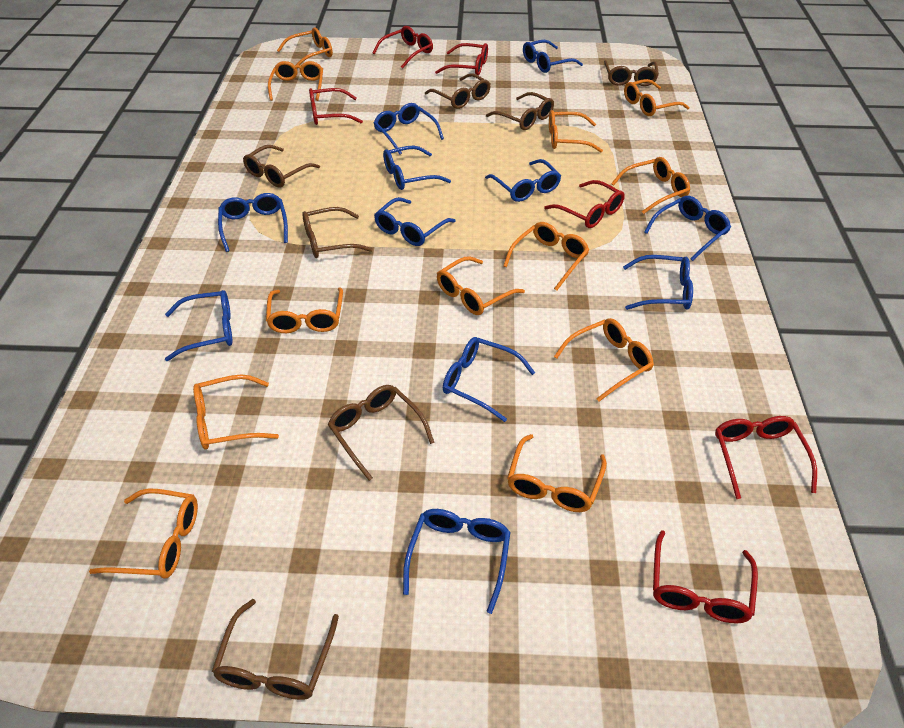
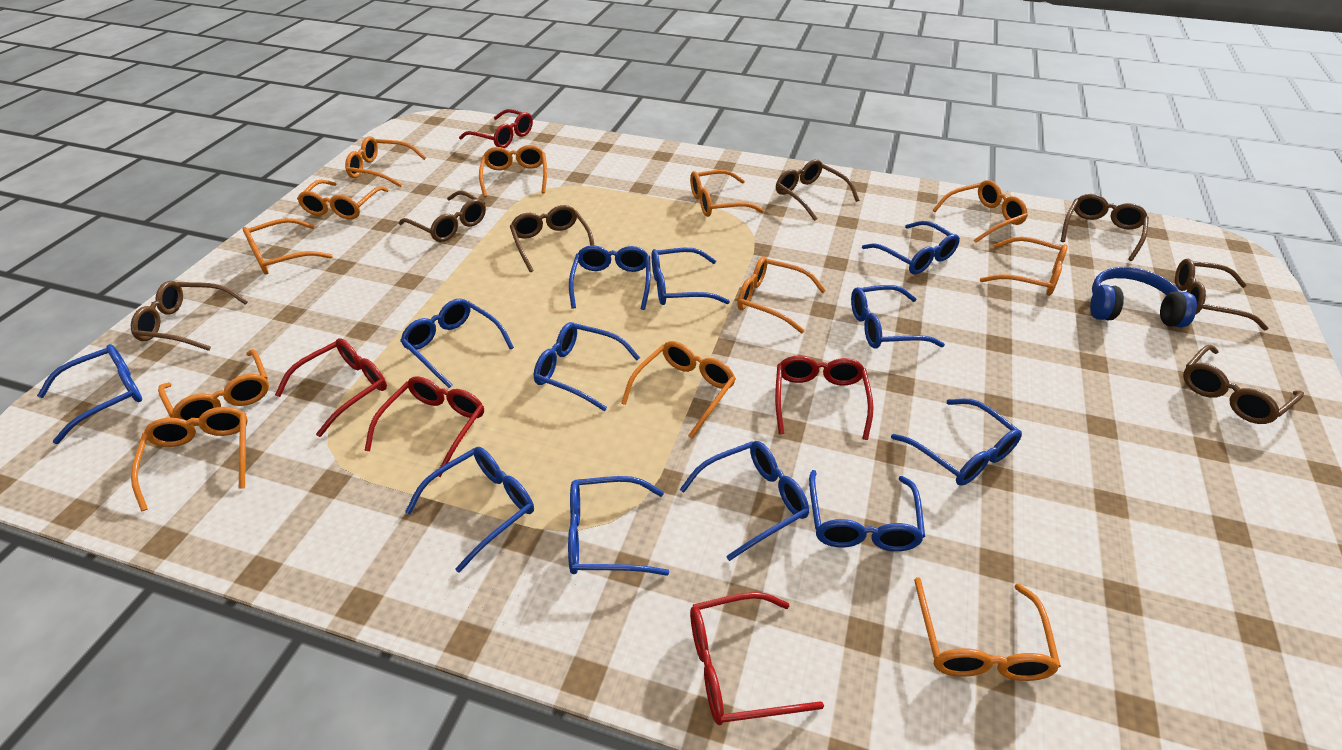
blue glasses: 11 -> 12
blue headphones: 0 -> 1
red glasses: 6 -> 5

